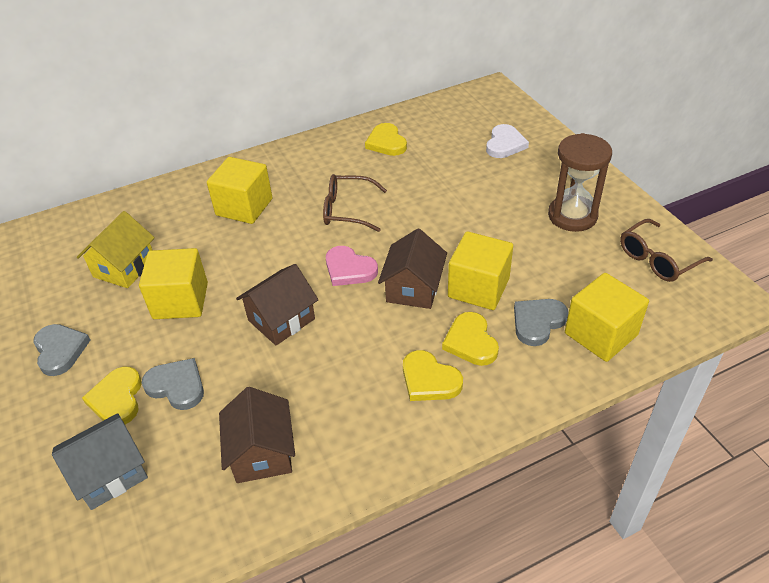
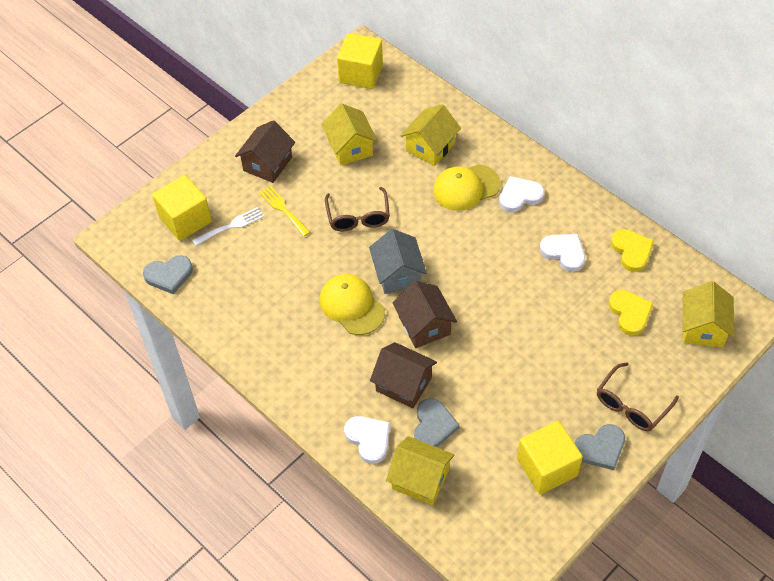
brown hourglass: 1 -> 0
pink heart: 1 -> 0
white fork: 0 -> 1
white heart: 1 -> 3
yellow cap: 0 -> 2
yellow cube: 4 -> 3
yellow fork: 0 -> 1
yellow heart: 4 -> 2
yellow house: 1 -> 4

